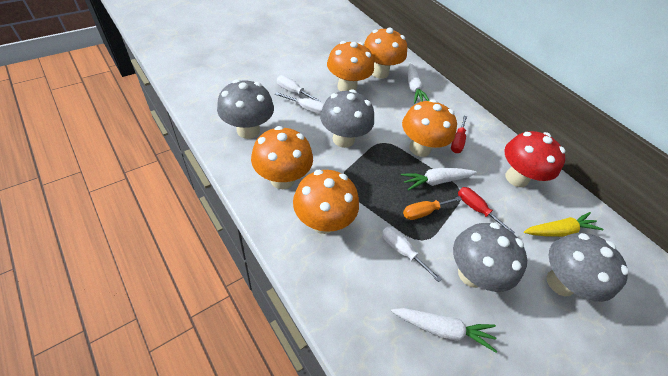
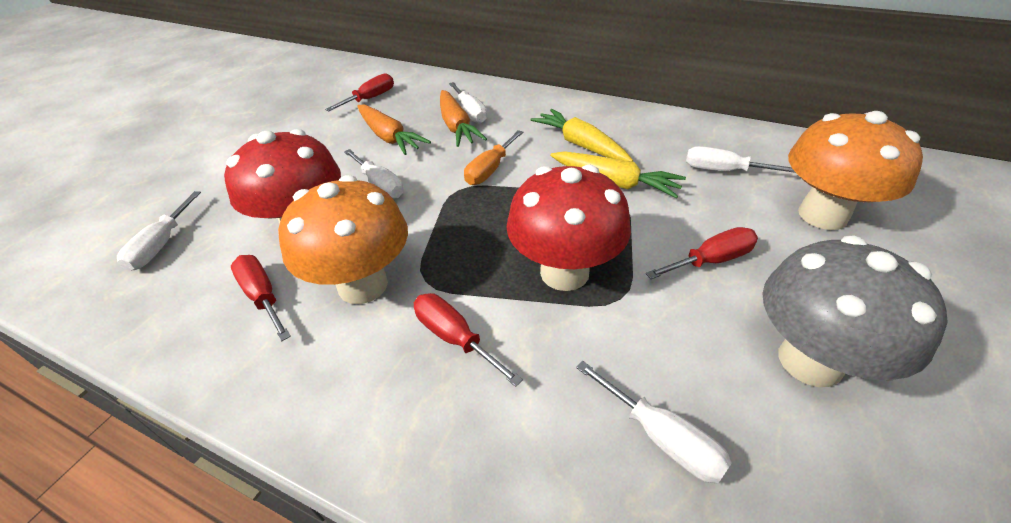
grey mushroom: 4 -> 1
orange carrot: 0 -> 2
orange mushroom: 5 -> 2
red mushroom: 1 -> 2
red screwdriver: 2 -> 4
white carrot: 3 -> 0
white screwdriver: 3 -> 5
yellow carrot: 1 -> 2

